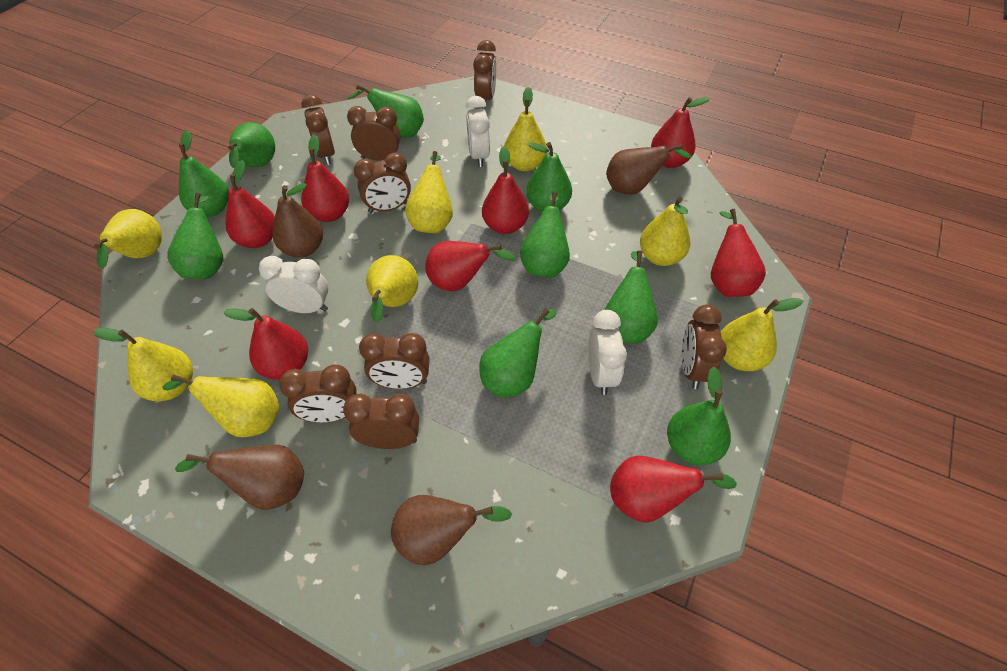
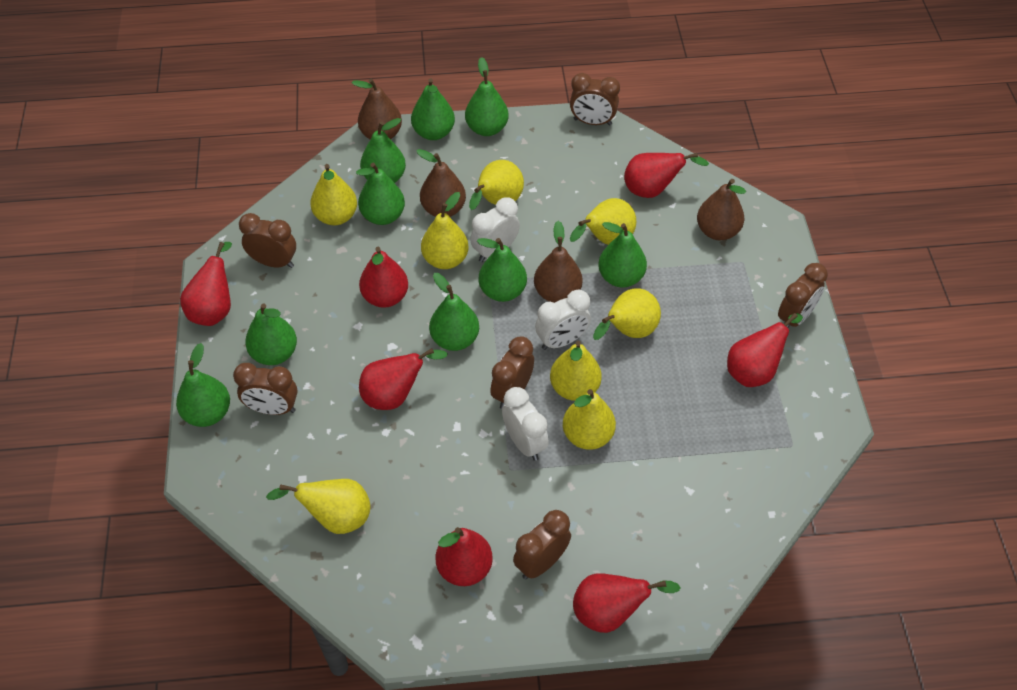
brown clock: 8 -> 6
red pear: 8 -> 7

